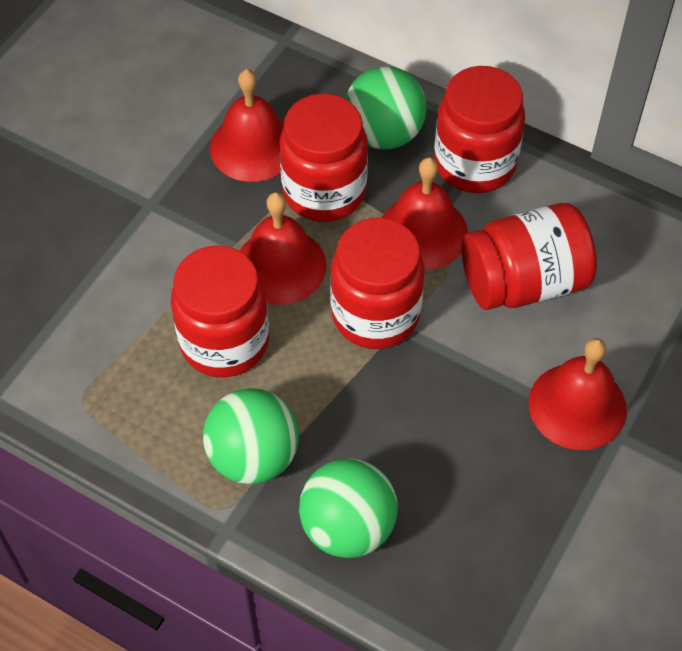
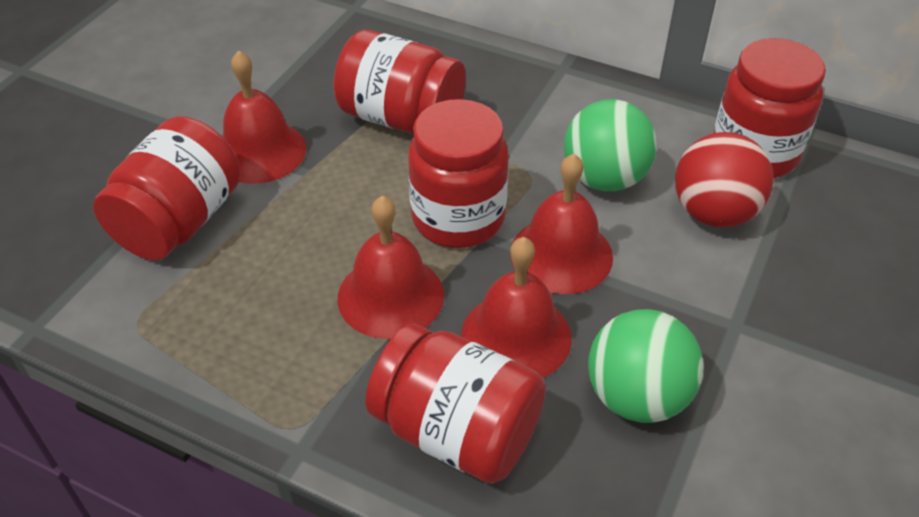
green ball: 3 -> 2
red ball: 0 -> 1

